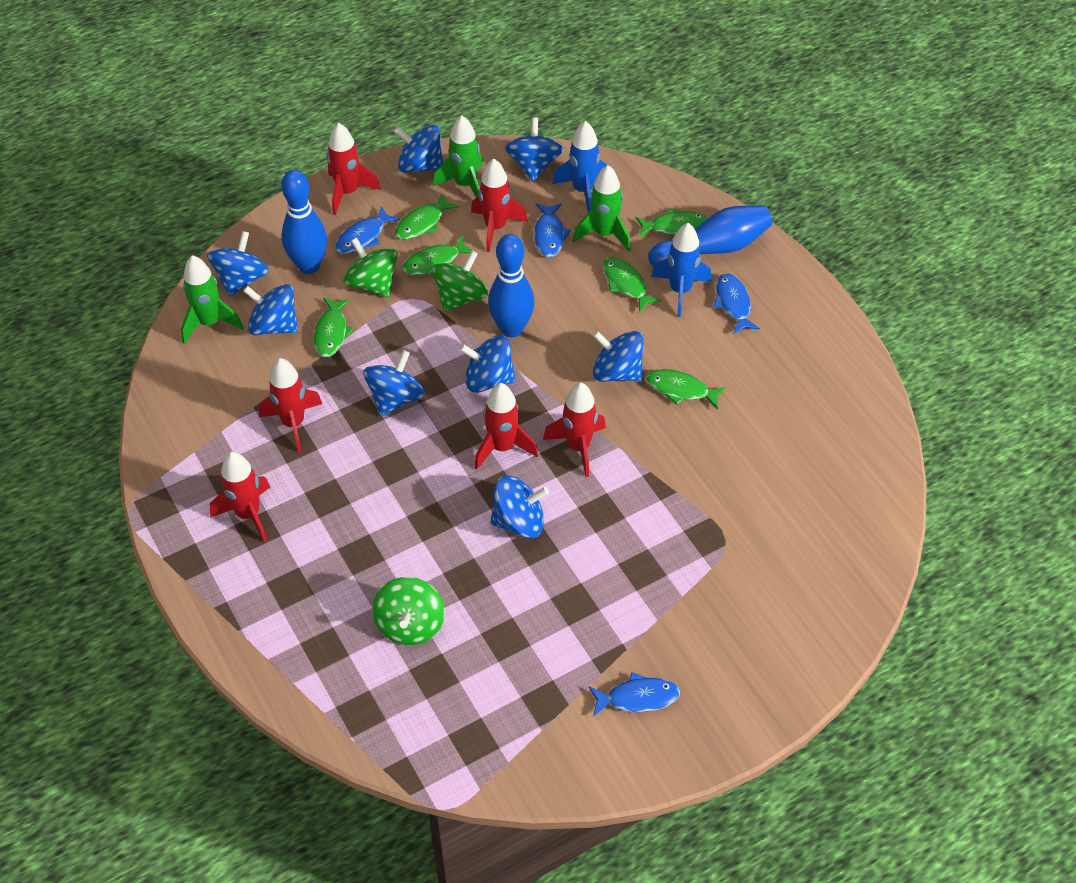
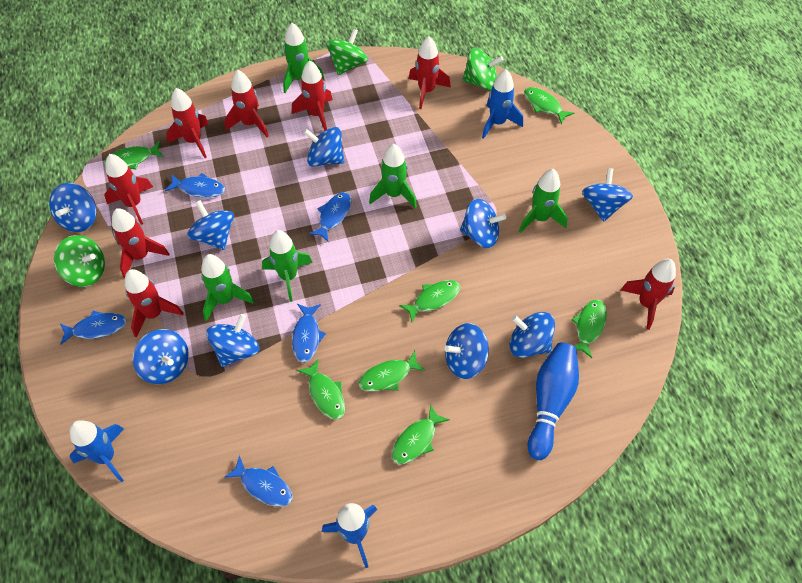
blue bowling pin: 3 -> 1
blue fish: 4 -> 5
blue rocket: 2 -> 3
blue spinning top: 8 -> 9
green fish: 6 -> 7
green rocket: 3 -> 5
red rocket: 6 -> 8

